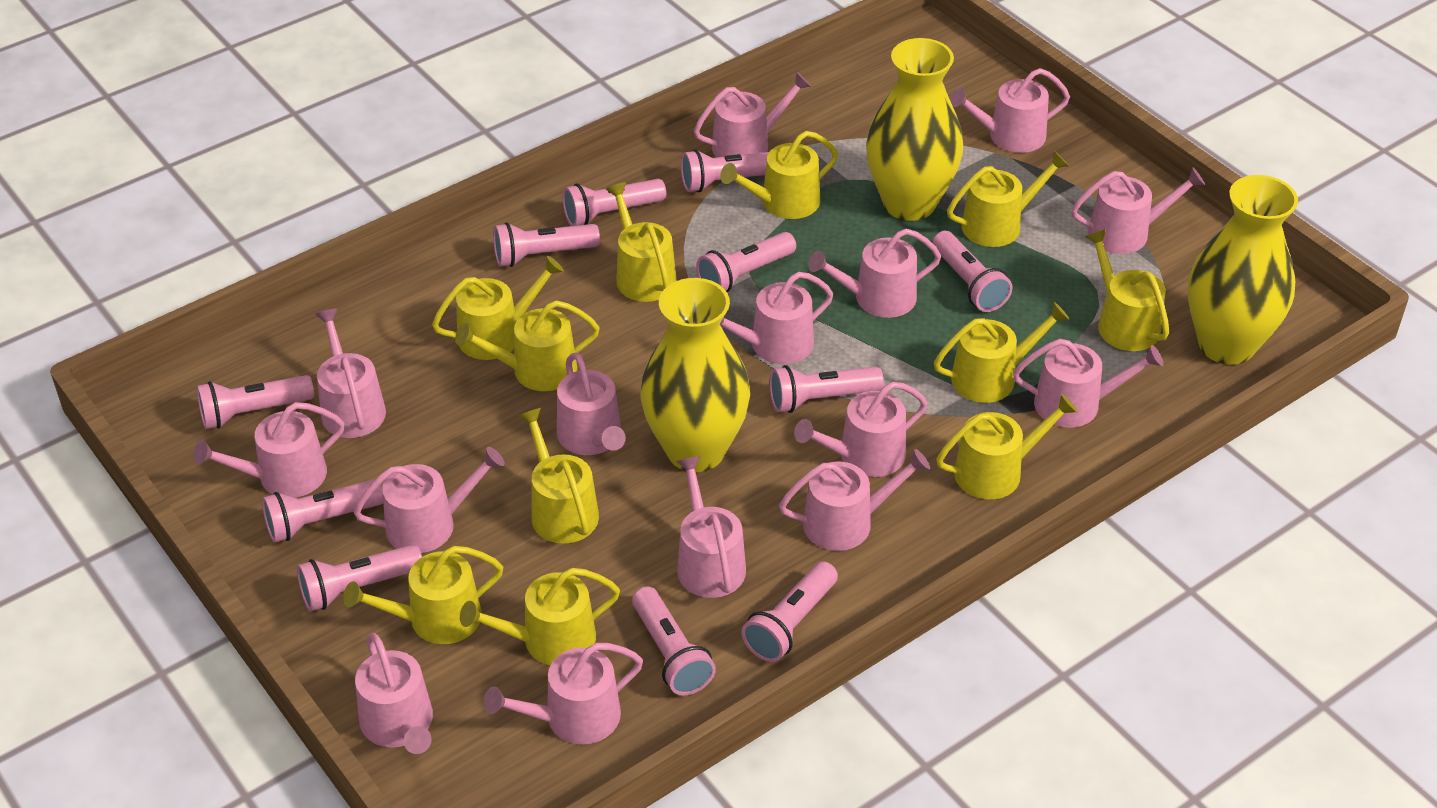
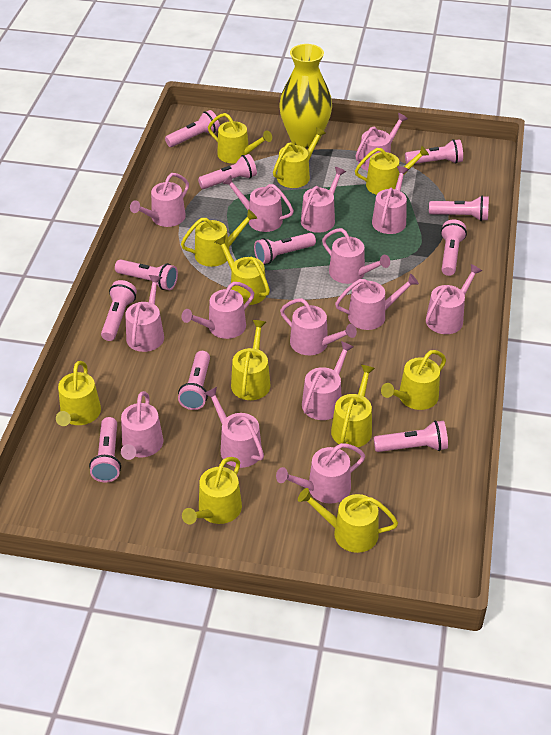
yellow vase: 3 -> 1

